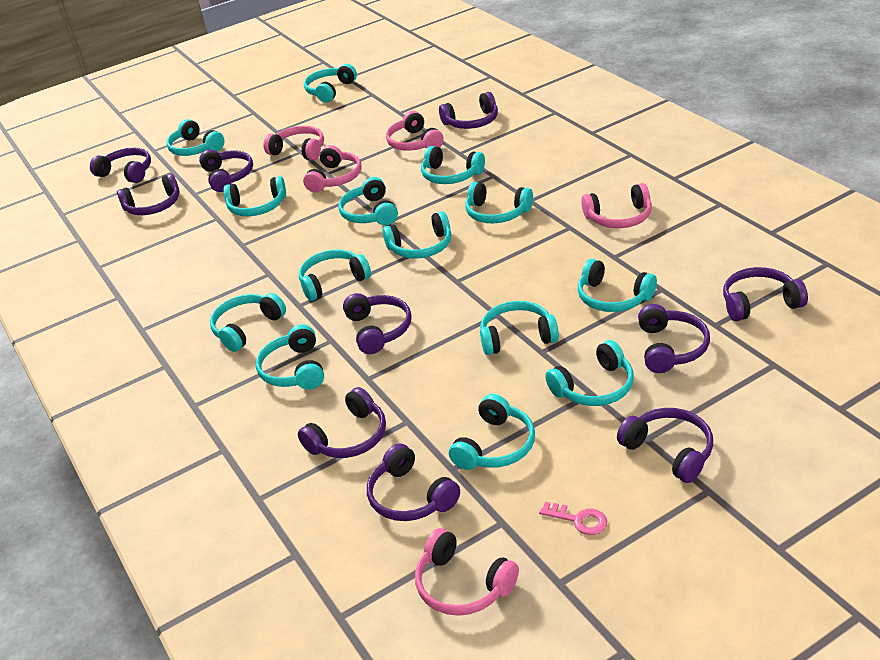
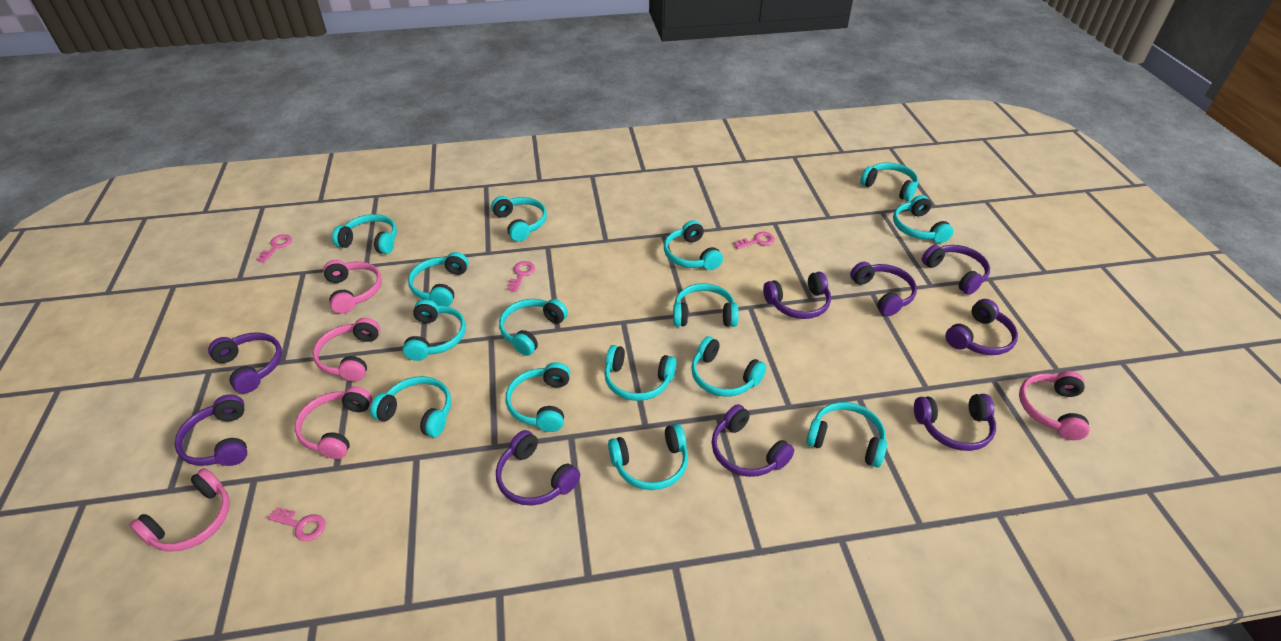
pink key: 1 -> 4
purple headphones: 10 -> 9
turquoise headphones: 14 -> 15

